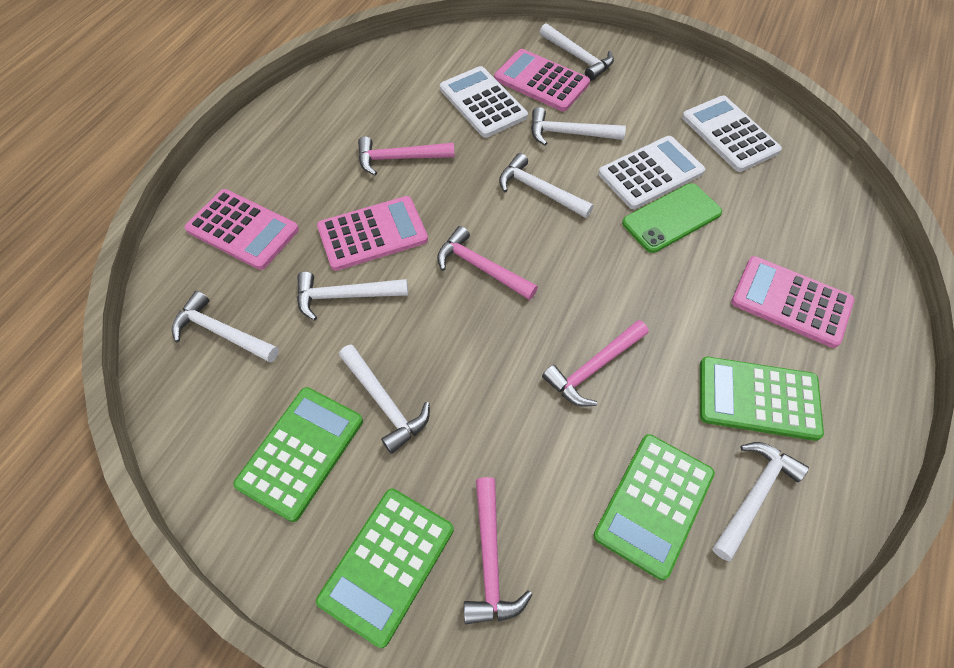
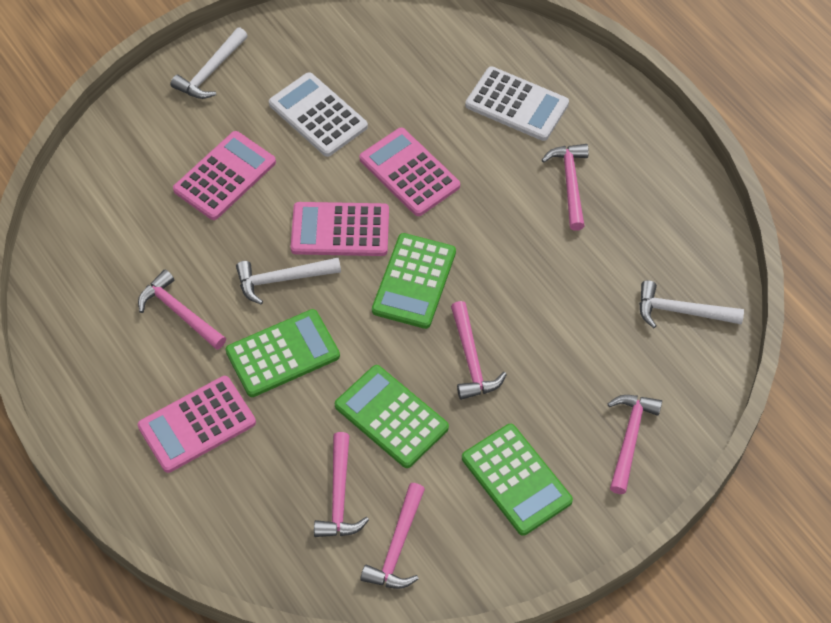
green phone: 1 -> 0
pink hammer: 4 -> 6
white calculator: 3 -> 2
white hammer: 7 -> 3

